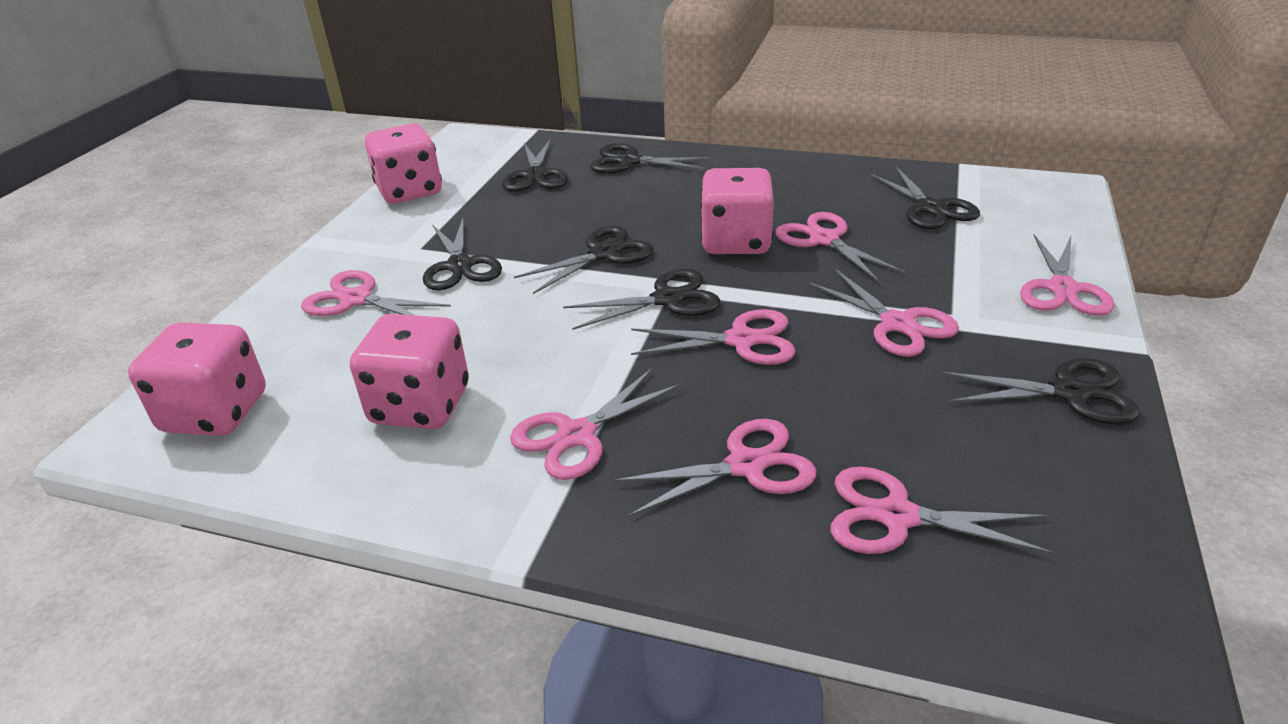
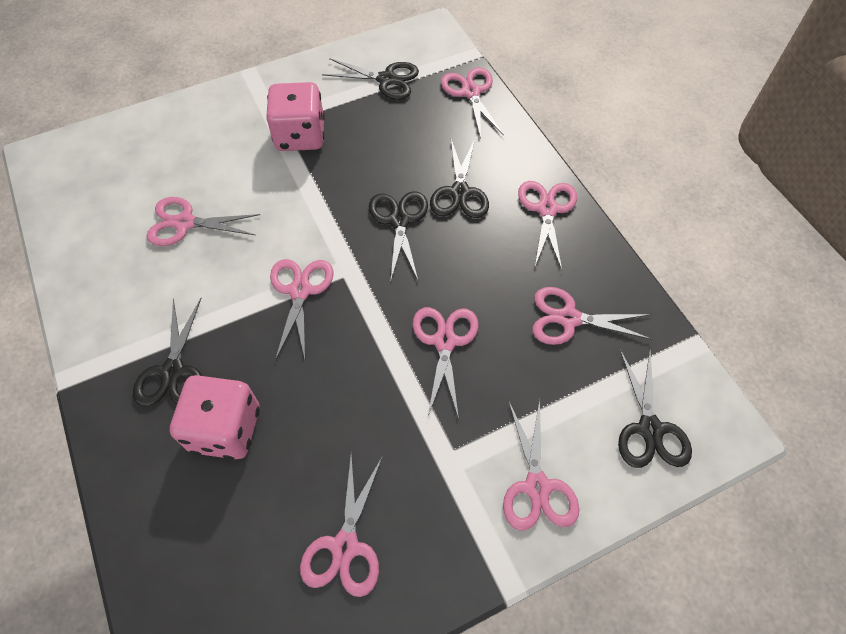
black scissors: 7 -> 5
pink dice: 4 -> 2

